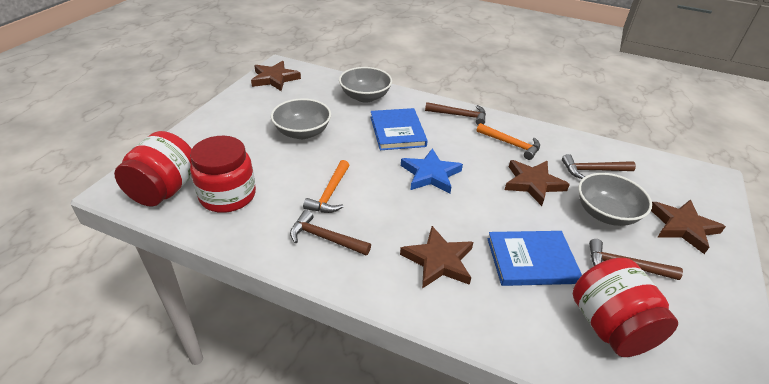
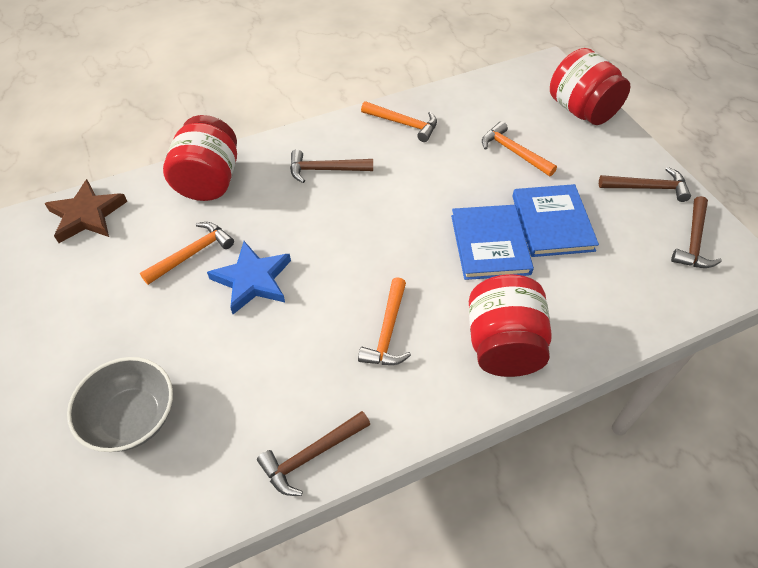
brown star: 4 -> 1
grey bowl: 3 -> 1
orange hammer: 2 -> 4

